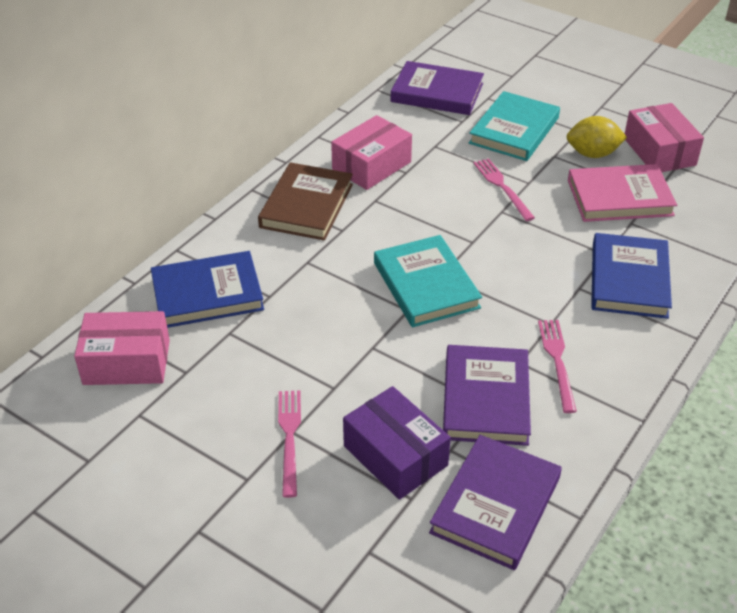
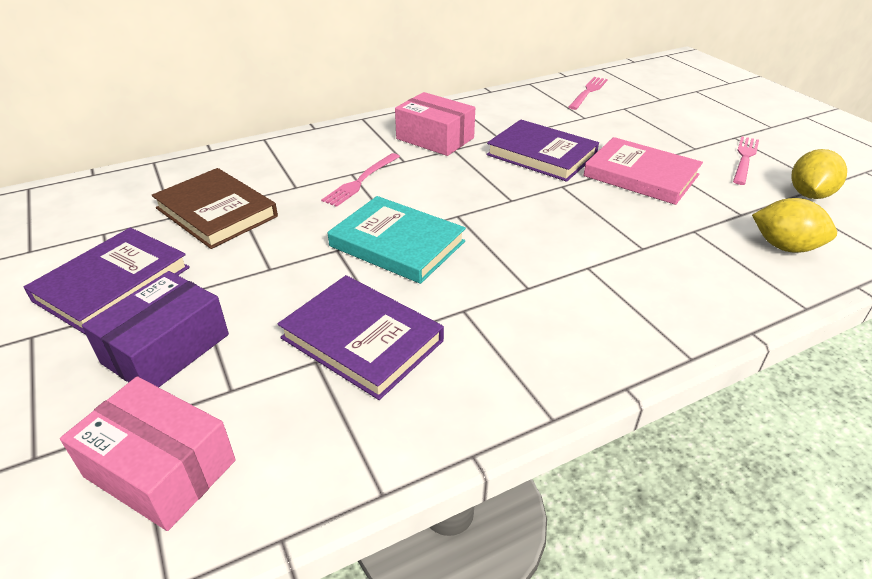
blue book: 2 -> 0
pink box: 3 -> 2
turquoise book: 2 -> 1
yellow lemon: 1 -> 2

